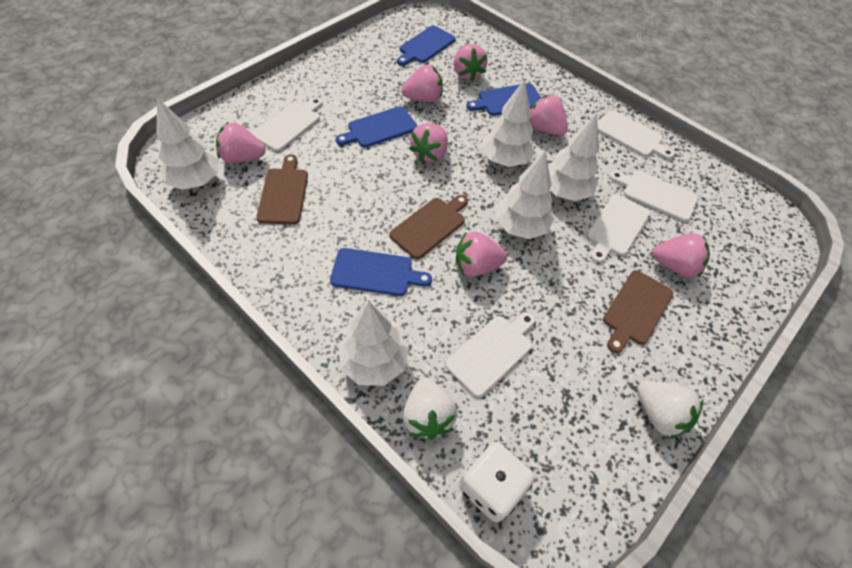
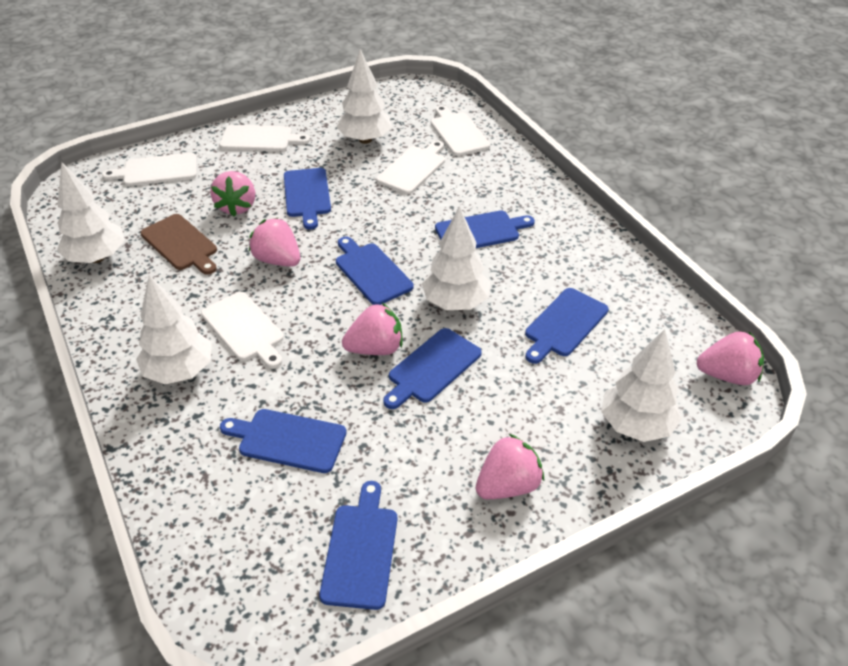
blue cutting board: 4 -> 7
brown cutting board: 3 -> 1
pink strawberry: 7 -> 5
white dice: 1 -> 0
white strawberry: 2 -> 0

